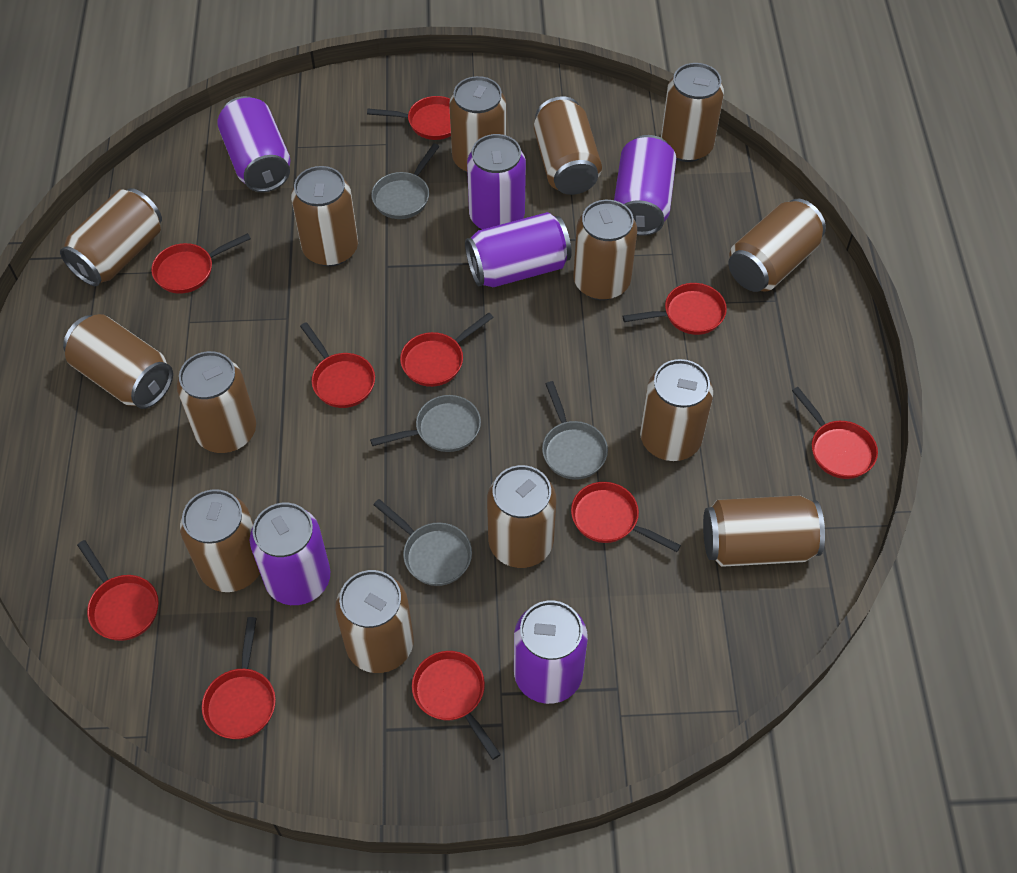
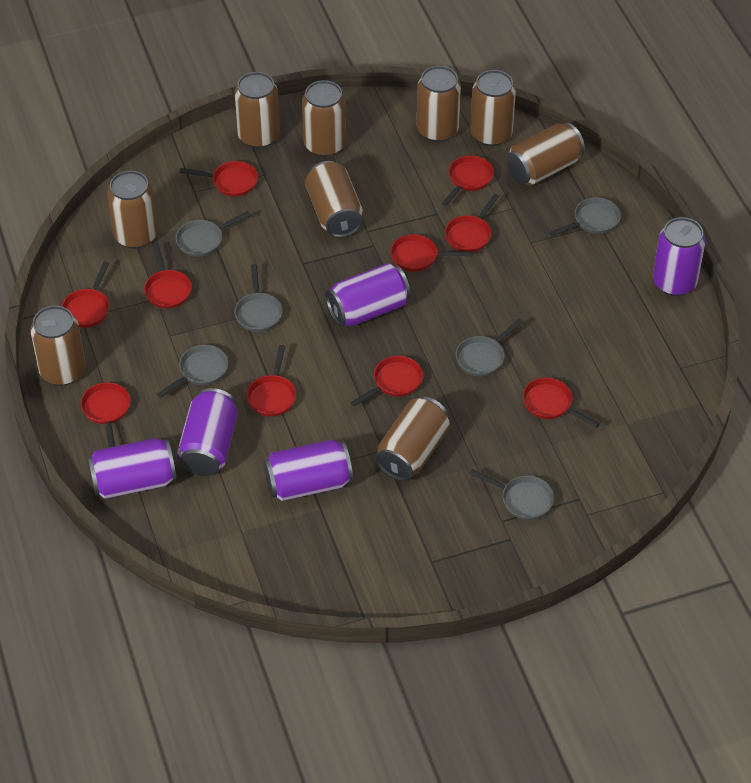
brown can: 14 -> 9
grey pan: 4 -> 6
purple can: 6 -> 5

